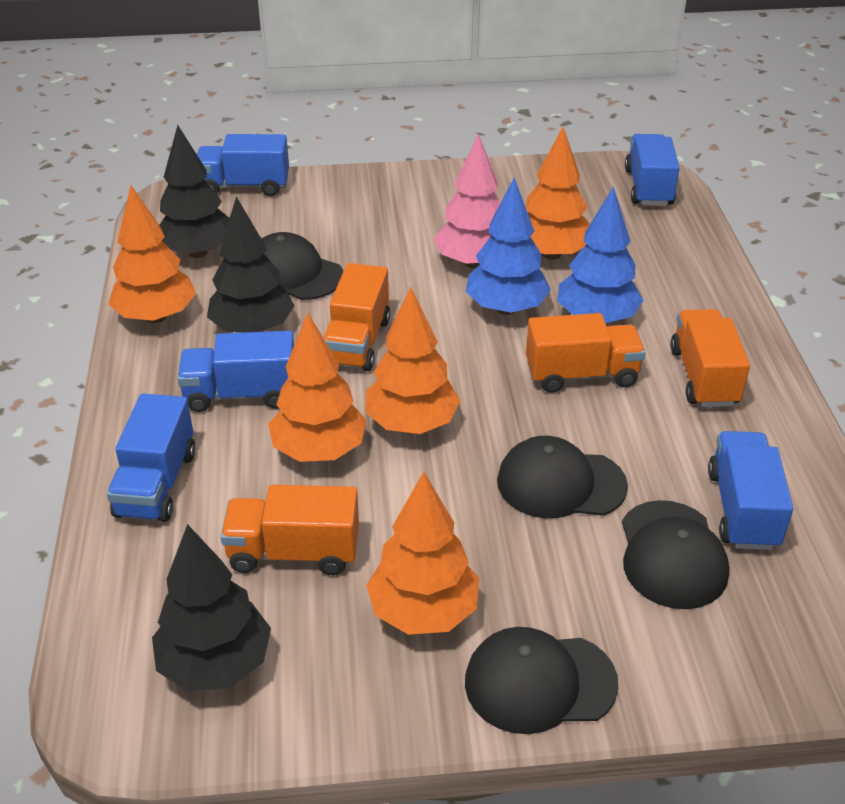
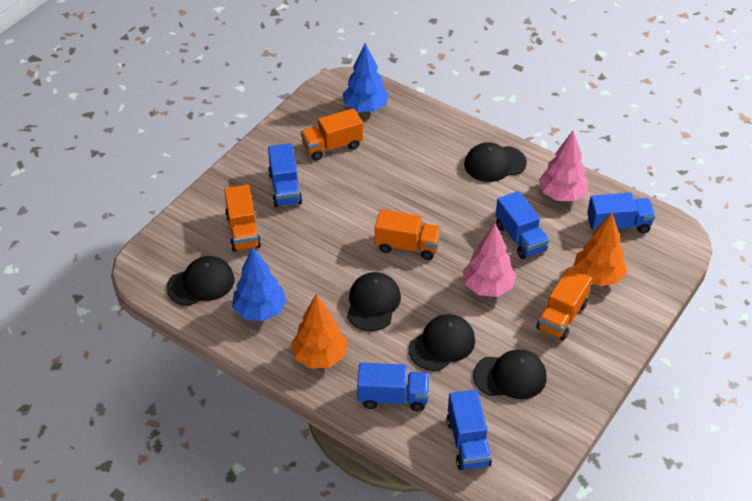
black cap: 4 -> 5
black tree: 3 -> 0
orange tree: 5 -> 2
pink tree: 1 -> 2

